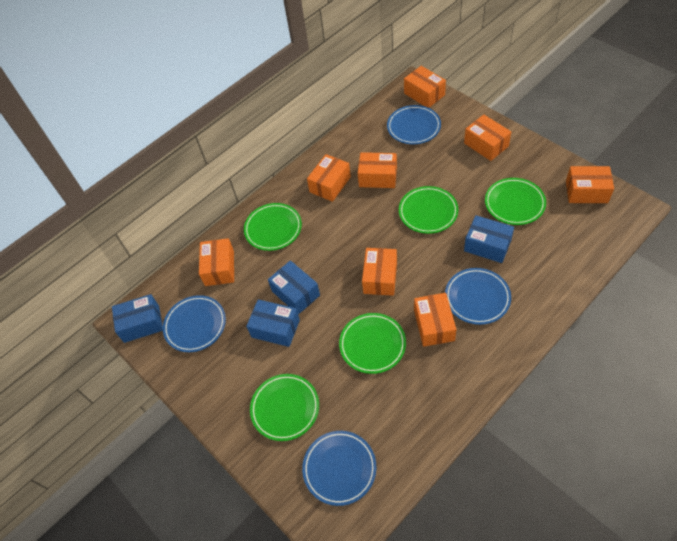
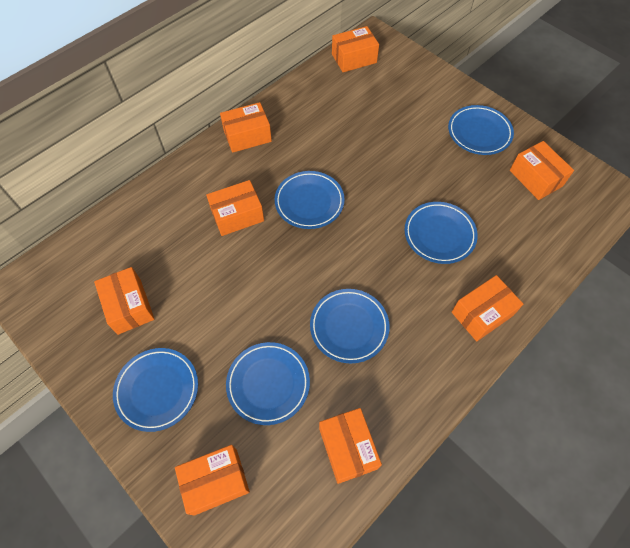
blue box: 4 -> 0
blue plate: 4 -> 6
green plate: 5 -> 0

